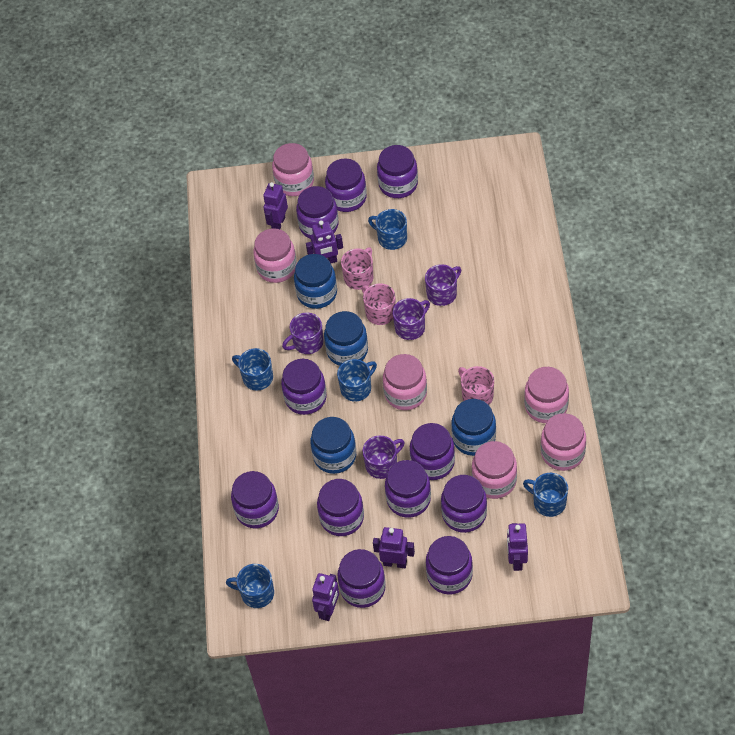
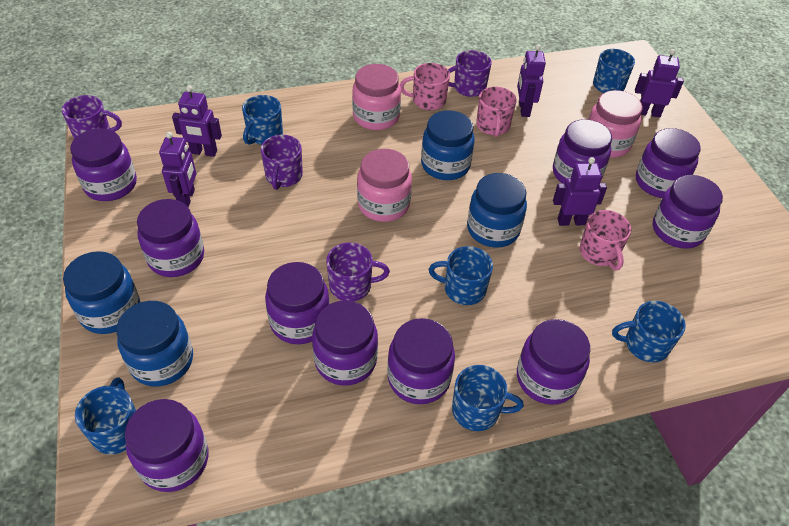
blue mug: 5 -> 6
pink jar: 6 -> 3
purple jar: 11 -> 10

